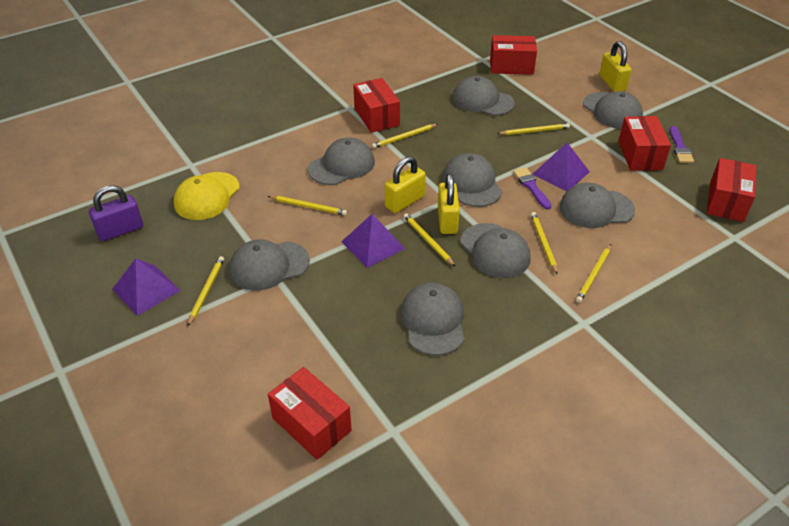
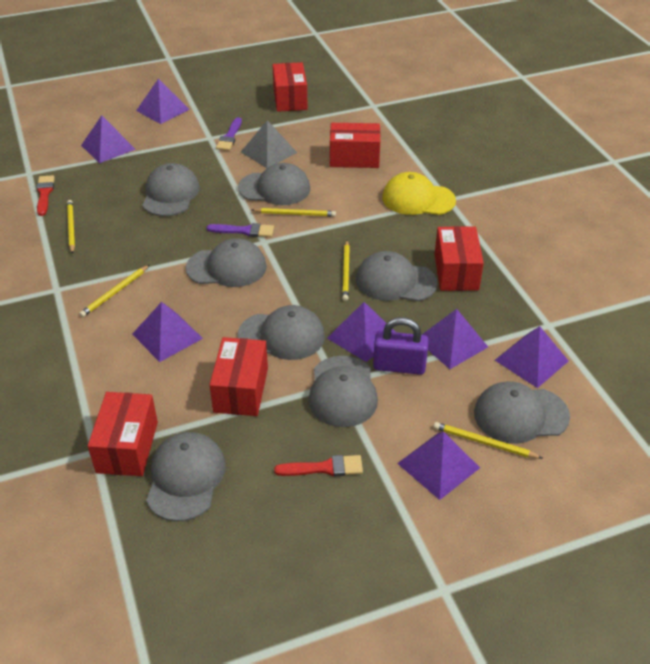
grey pyramid: 0 -> 1
purple pyramid: 3 -> 7
red brush: 0 -> 2
yellow padlock: 3 -> 0
yellow pencil: 7 -> 5

